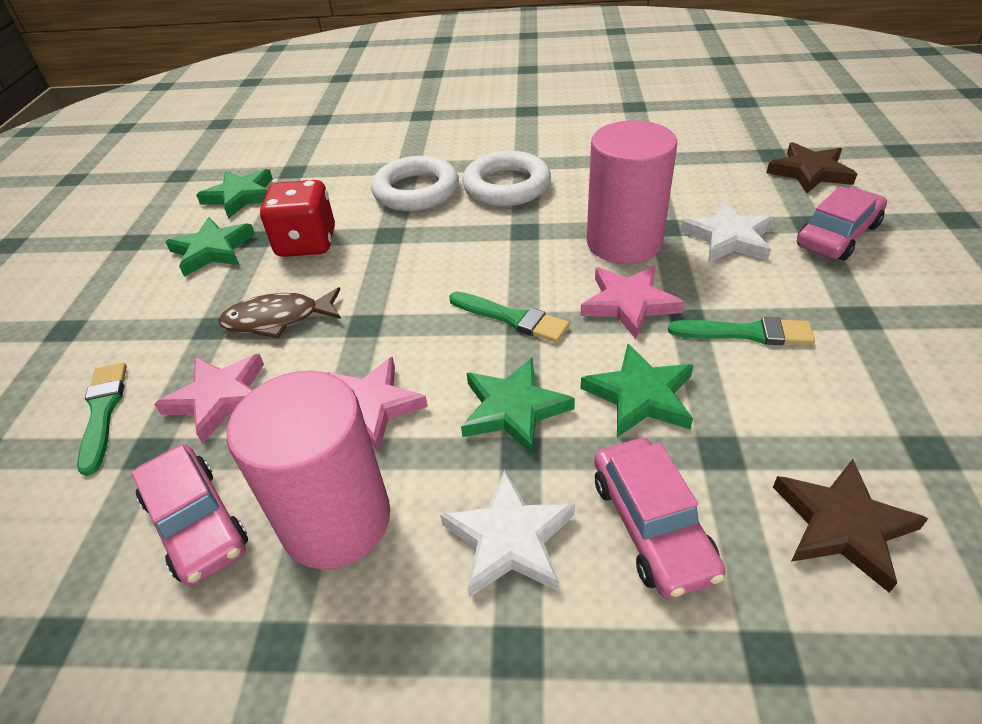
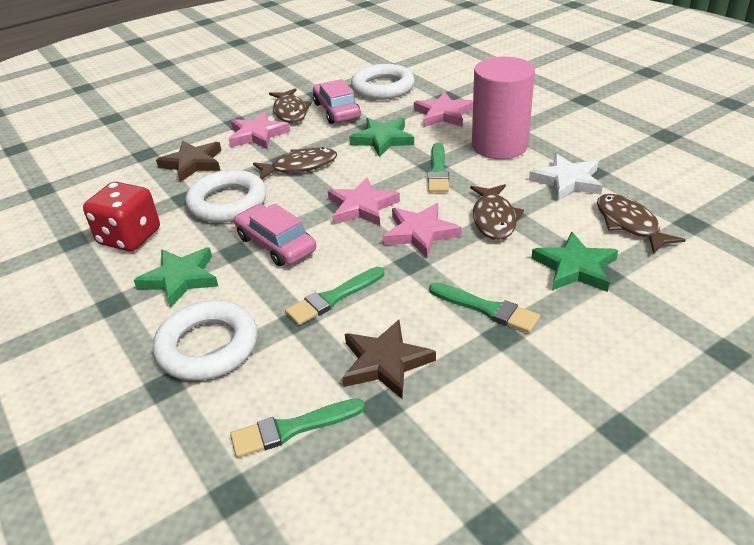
brown fish: 1 -> 4
green brush: 3 -> 4
green star: 4 -> 3
pink car: 3 -> 2
pink cylinder: 2 -> 1
pink star: 3 -> 4
white ring: 2 -> 3
white star: 2 -> 1

